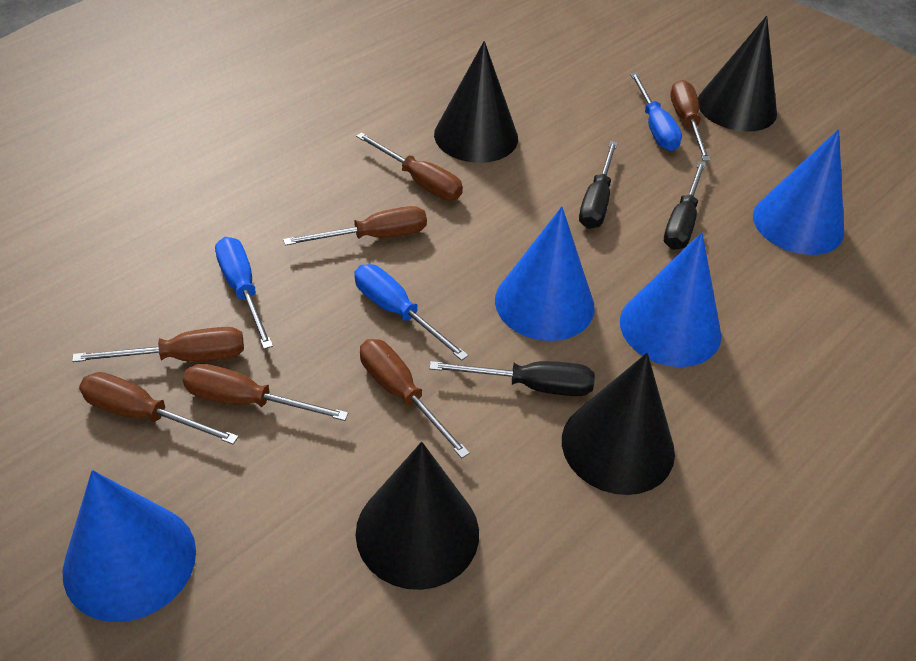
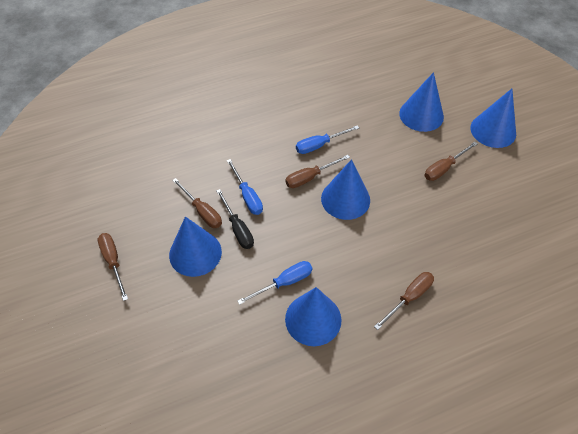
black cone: 4 -> 0
black screwdriver: 3 -> 1
blue cone: 4 -> 5
brown screwdriver: 7 -> 5

